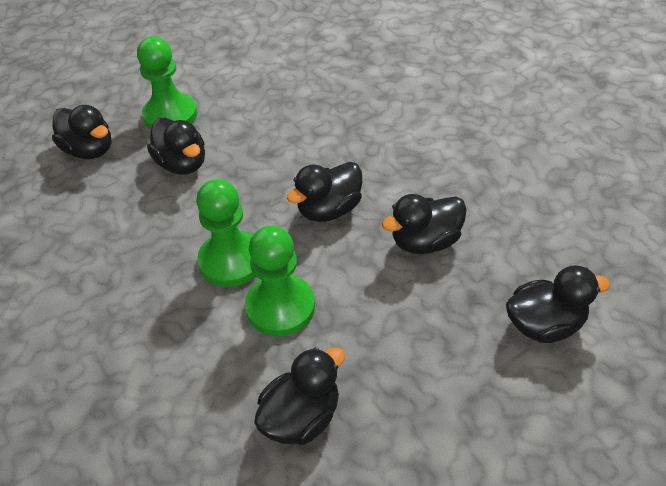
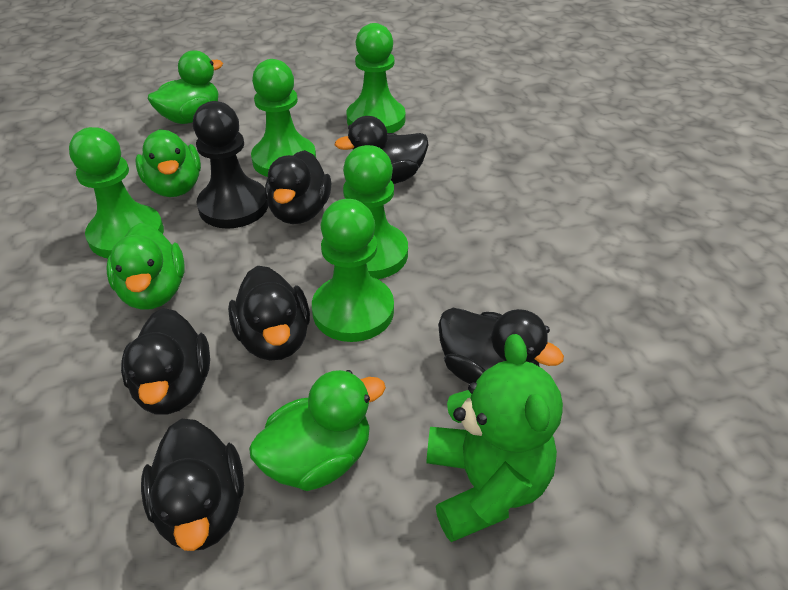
black pawn: 0 -> 1
green duck: 0 -> 4
green pawn: 3 -> 5
green teddy bear: 0 -> 1

